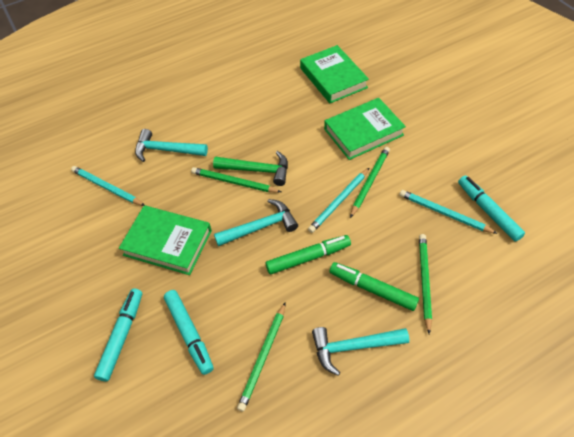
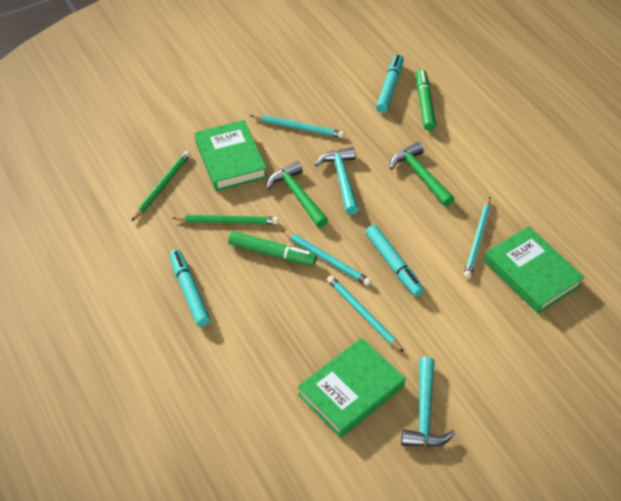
green hammer: 1 -> 2
green pencil: 4 -> 2
turquoise hammer: 3 -> 2
turquoise pencil: 3 -> 4

